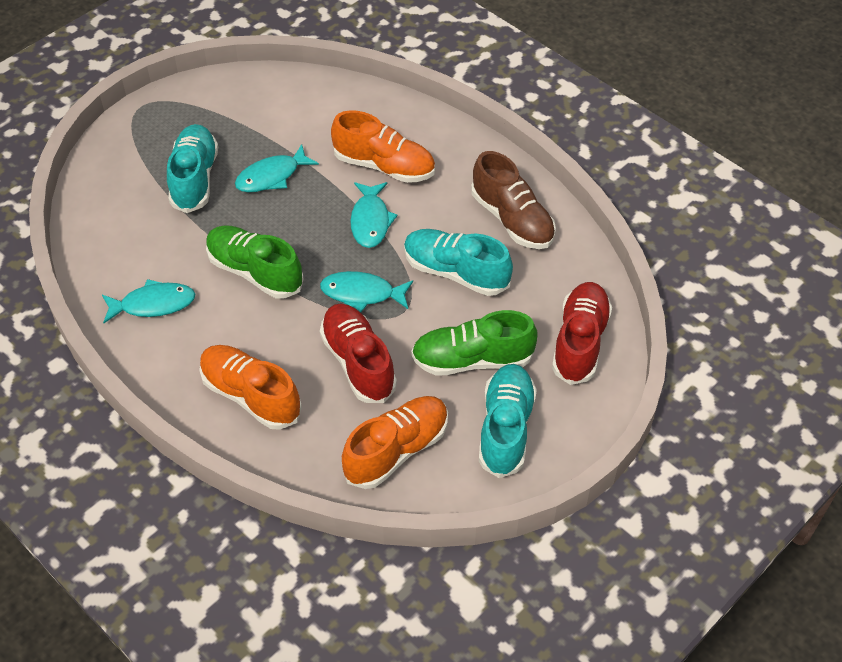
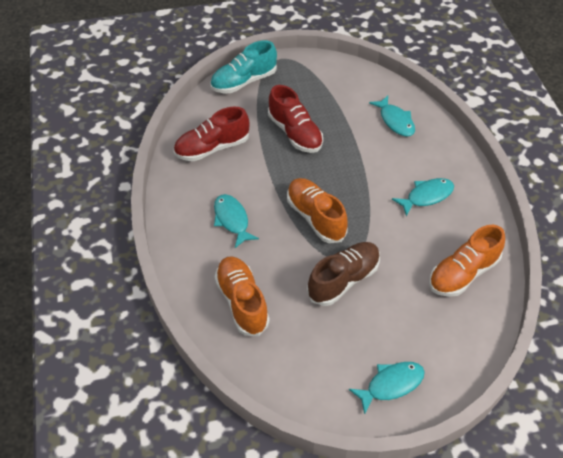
green shoe: 2 -> 0
turquoise shoe: 3 -> 1

